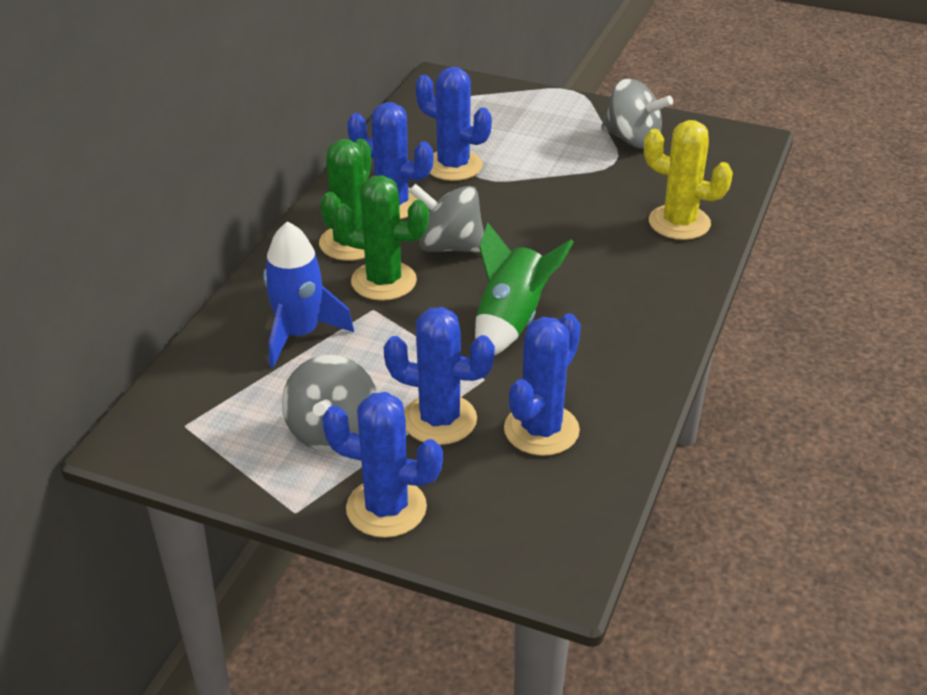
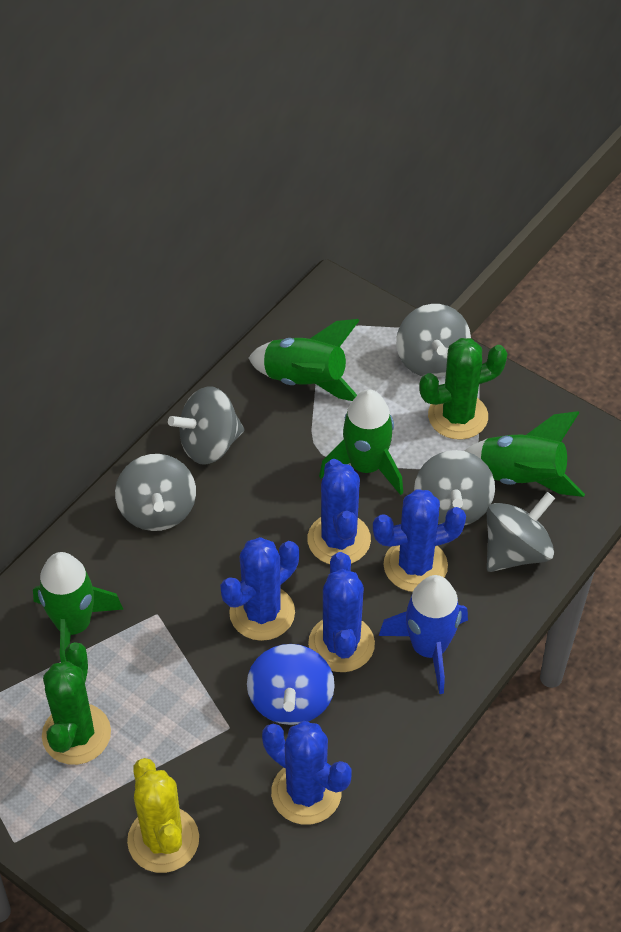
blue spinning top: 0 -> 1
green rocket: 1 -> 4
grey spinning top: 3 -> 5

